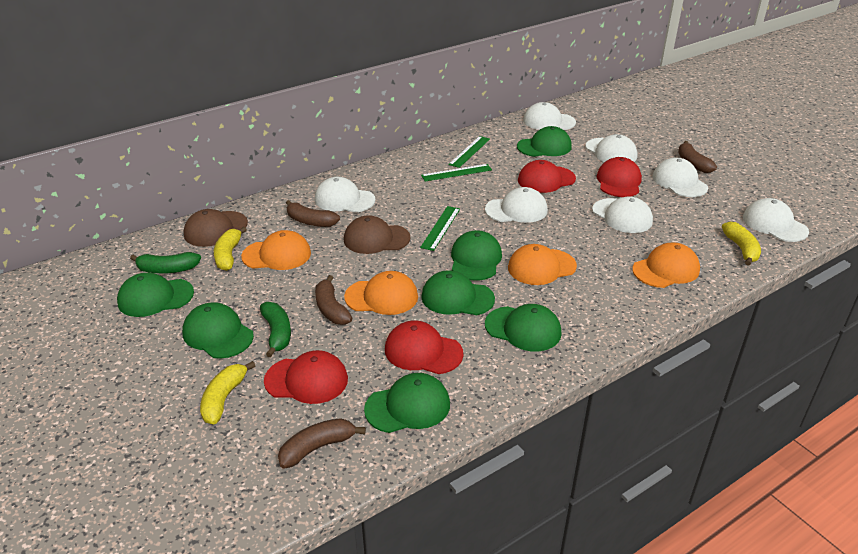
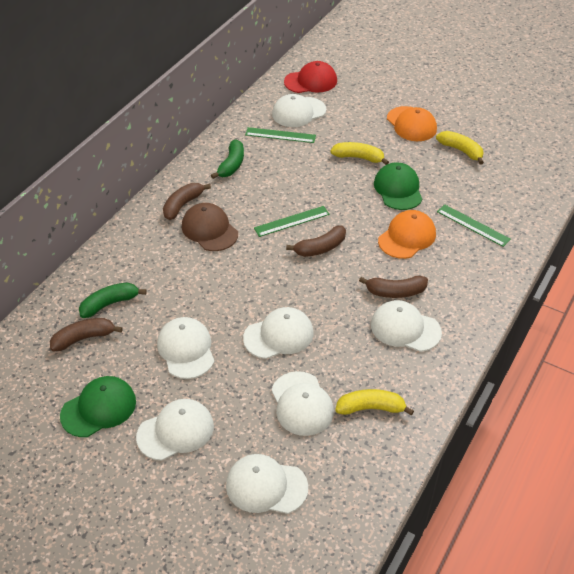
brown cap: 2 -> 1
green cap: 7 -> 2
orange cap: 4 -> 2
red cap: 4 -> 1

